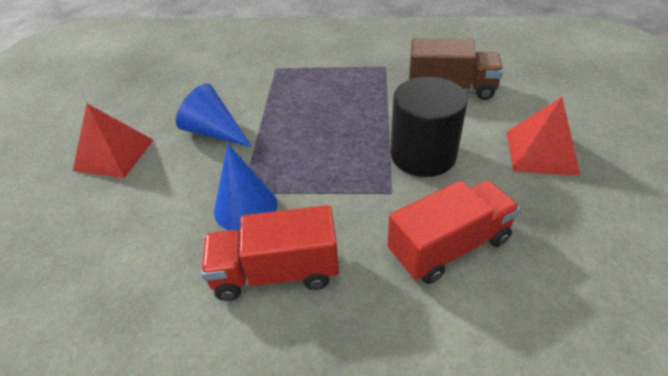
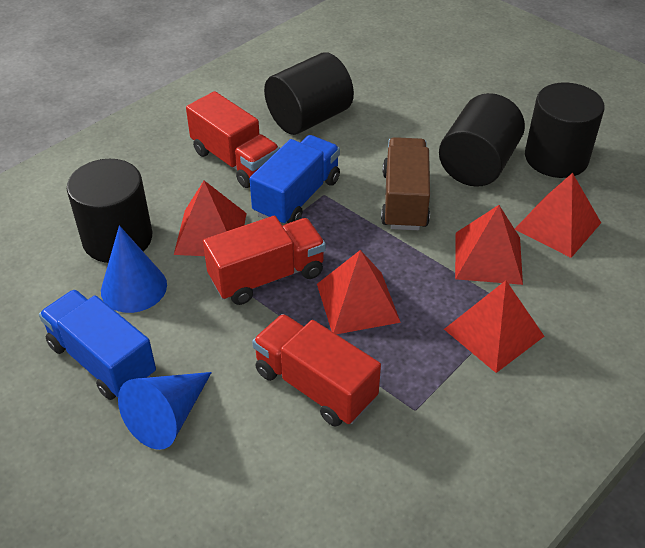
black cylinder: 1 -> 4
blue truck: 0 -> 2
red pyramid: 2 -> 5
red truck: 2 -> 3

